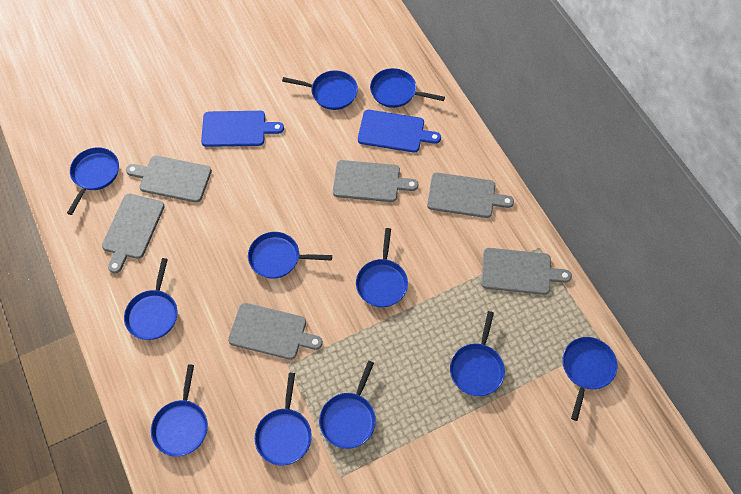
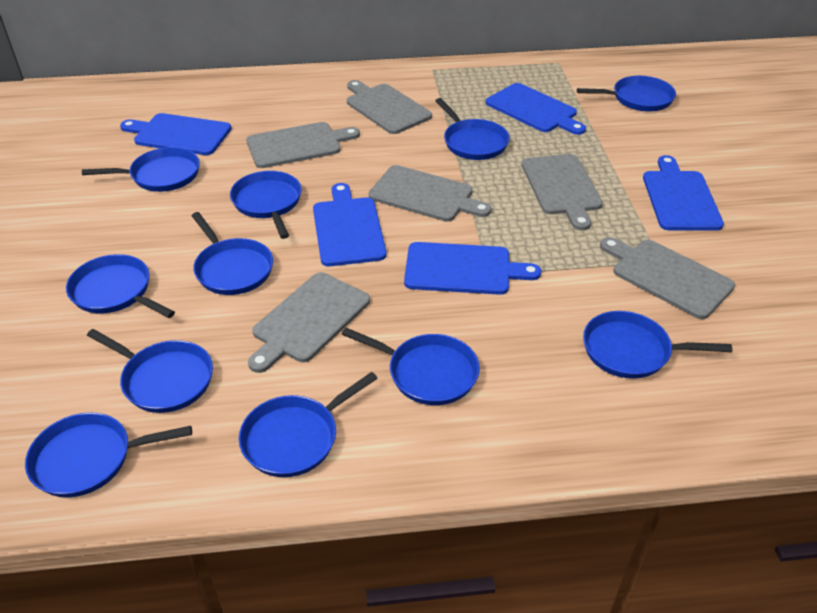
blue cutting board: 2 -> 5

